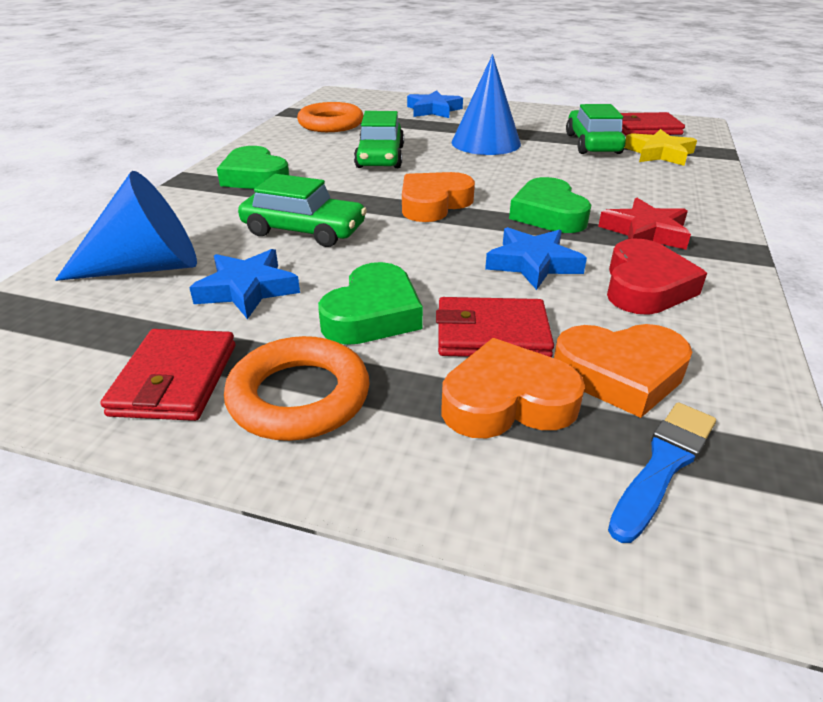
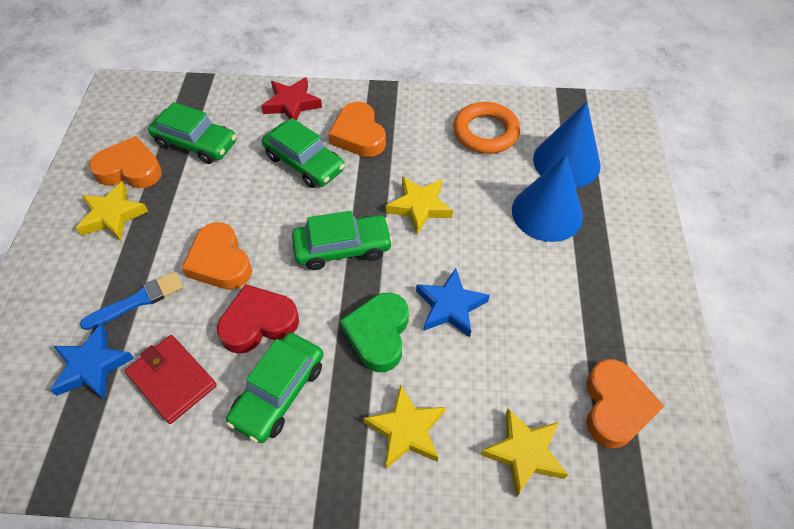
blue star: 3 -> 2
green car: 3 -> 4
green heart: 3 -> 1
orange heart: 3 -> 4
orange ring: 2 -> 1
red wallet: 3 -> 1
yellow star: 1 -> 4

